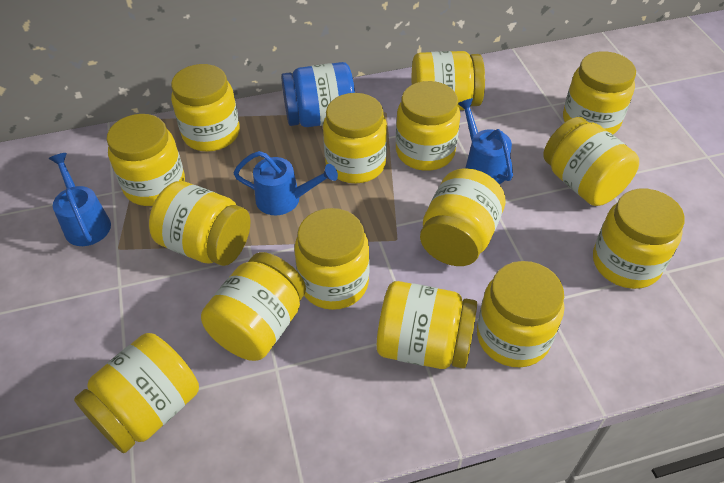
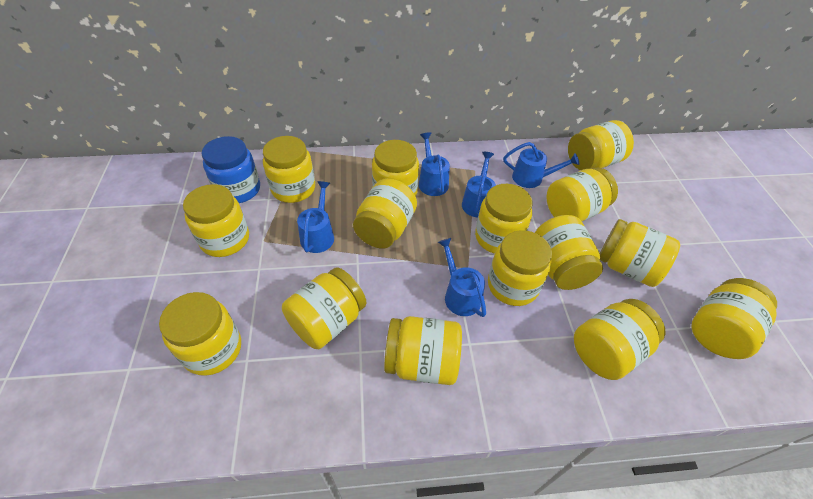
blue watering can: 3 -> 5

